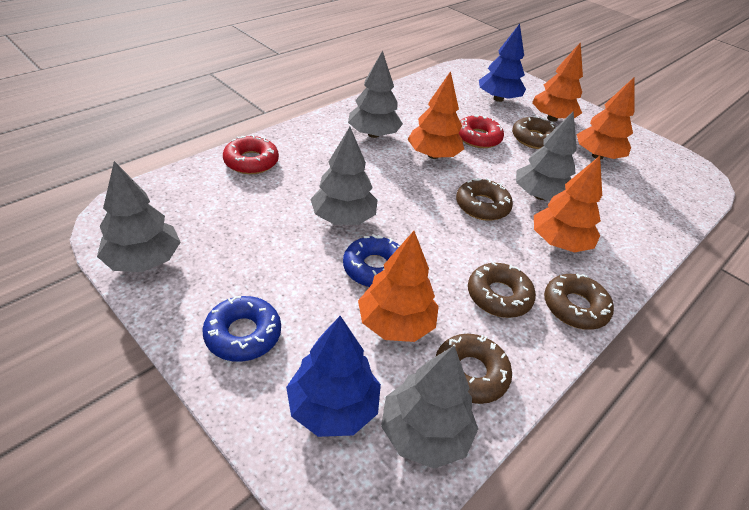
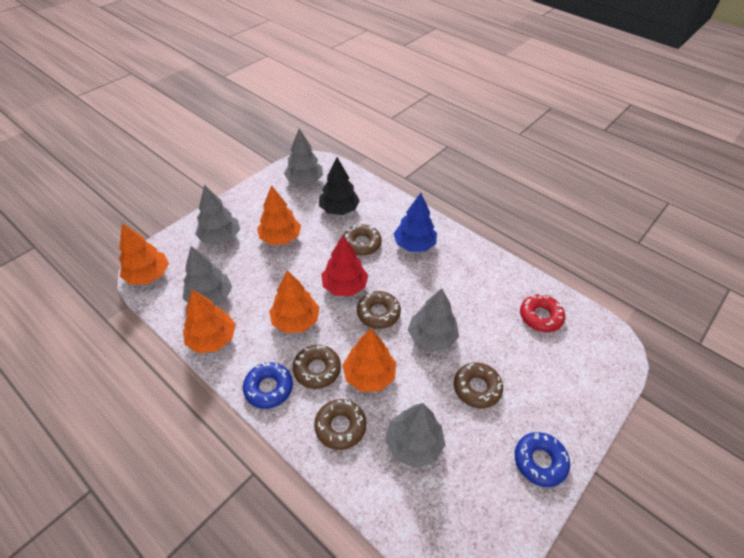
black tree: 0 -> 1
blue tree: 2 -> 1
red donut: 2 -> 1
red tree: 0 -> 1

